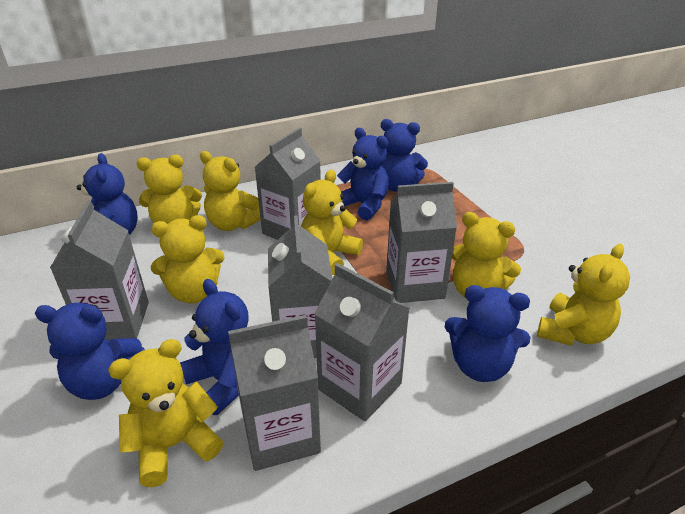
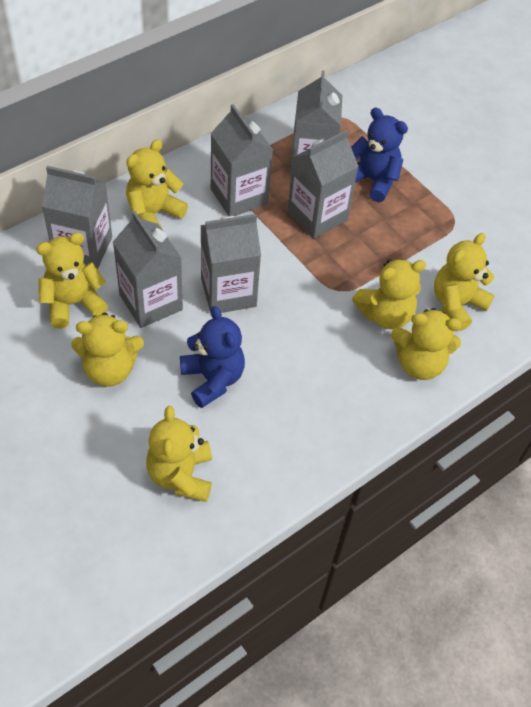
blue teddy bear: 6 -> 2

